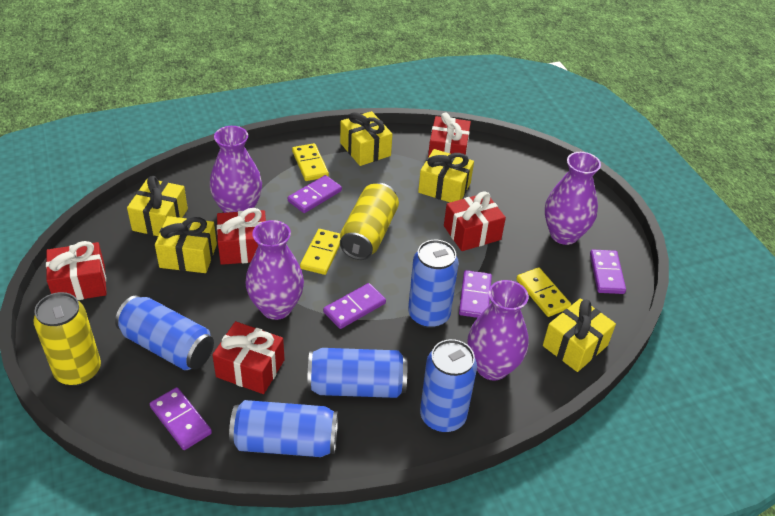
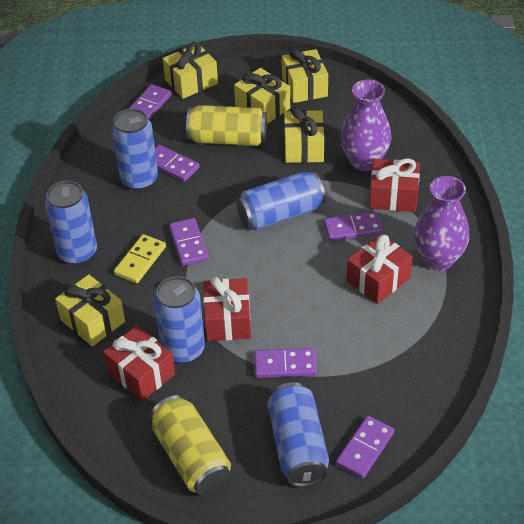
purple domino: 5 -> 6
purple vase: 4 -> 2
red gift: 5 -> 4
yellow domino: 3 -> 1

